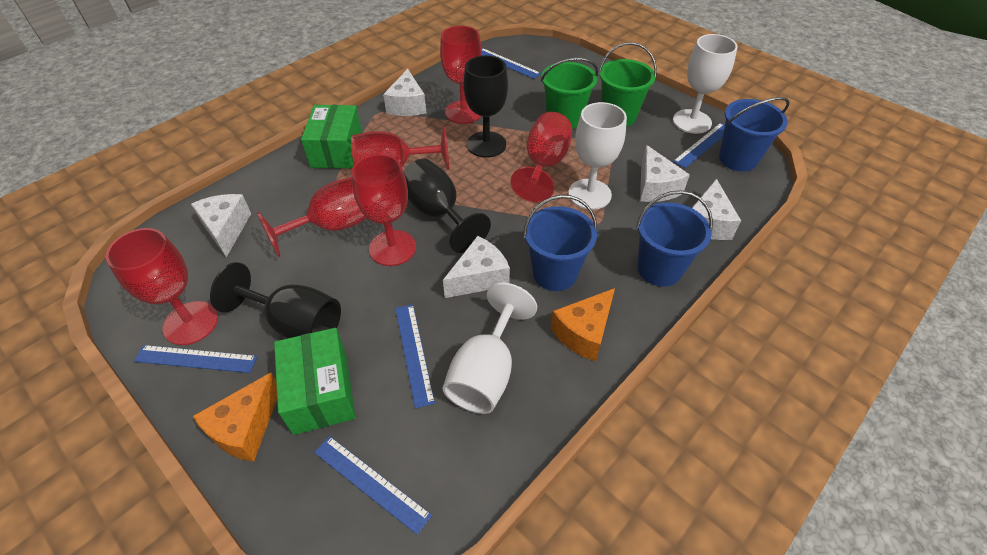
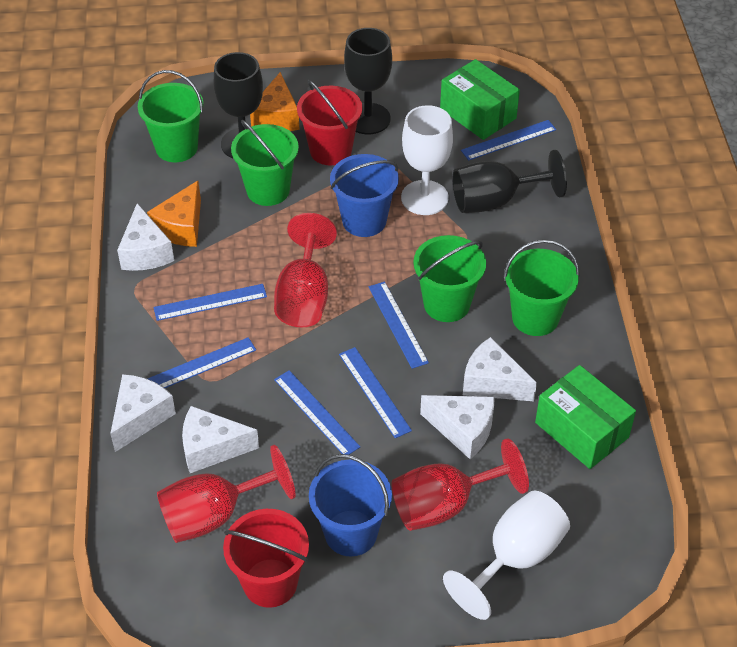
blue bucket: 3 -> 2
blue ruler: 5 -> 6
green bucket: 2 -> 4
red bucket: 0 -> 2
red goblet: 6 -> 3
white goblet: 3 -> 2

